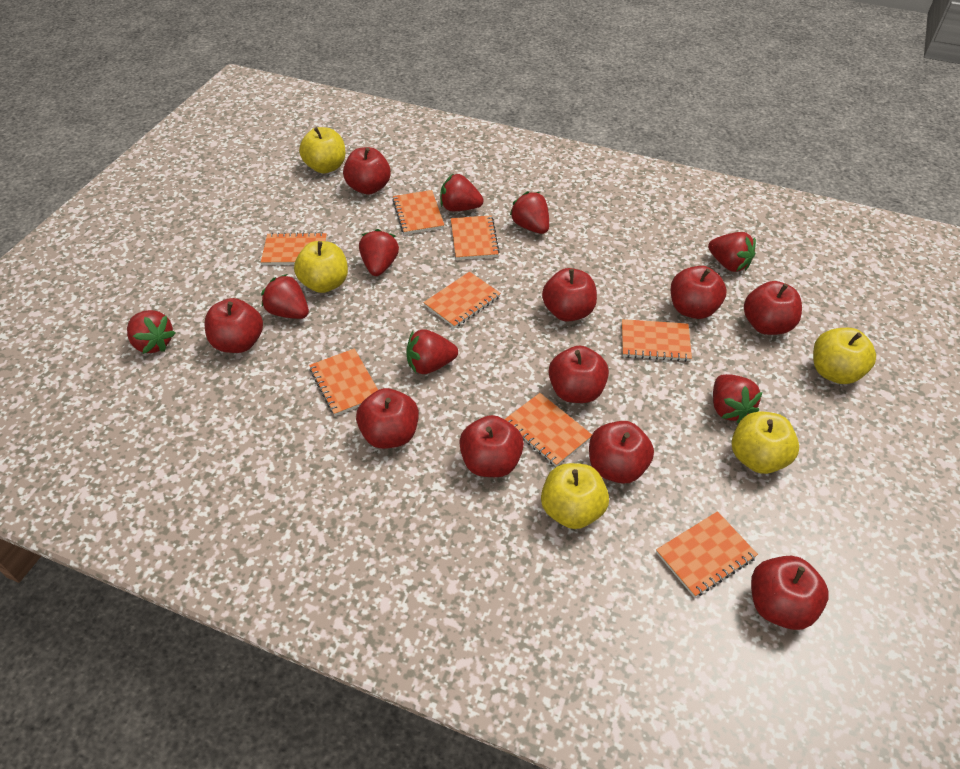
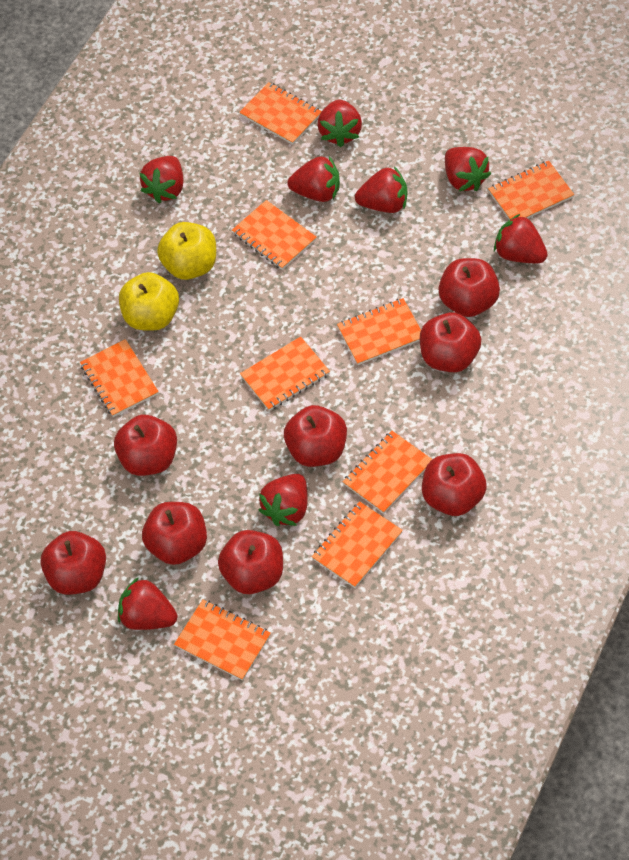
orange notebook: 8 -> 9
red apple: 10 -> 8
yellow apple: 5 -> 2

